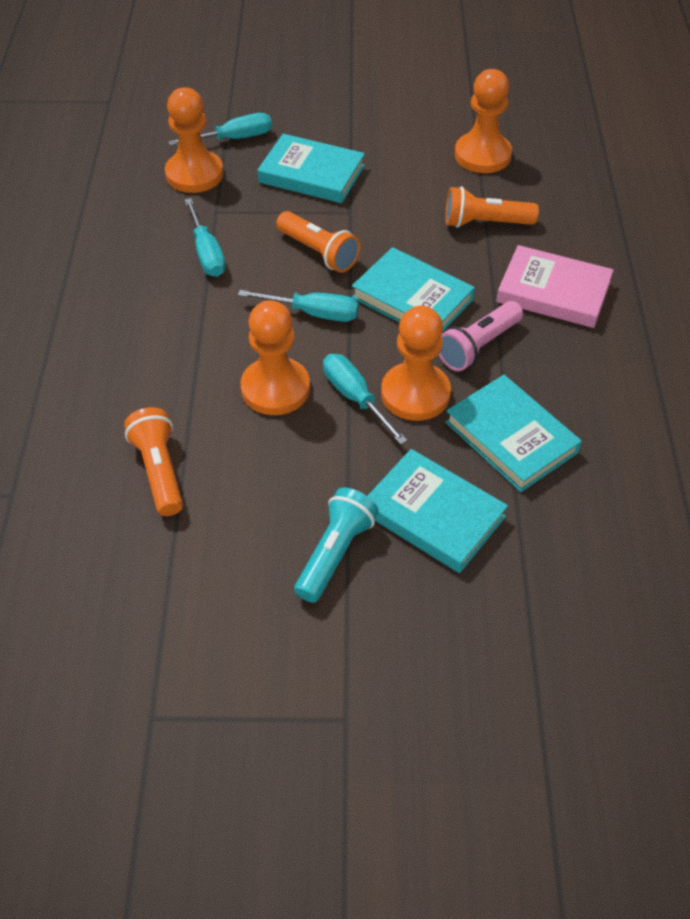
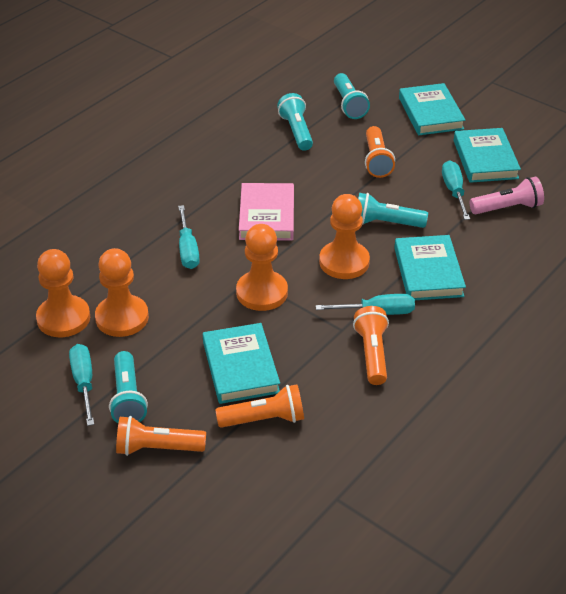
orange flashlight: 3 -> 4
turquoise flashlight: 1 -> 4

